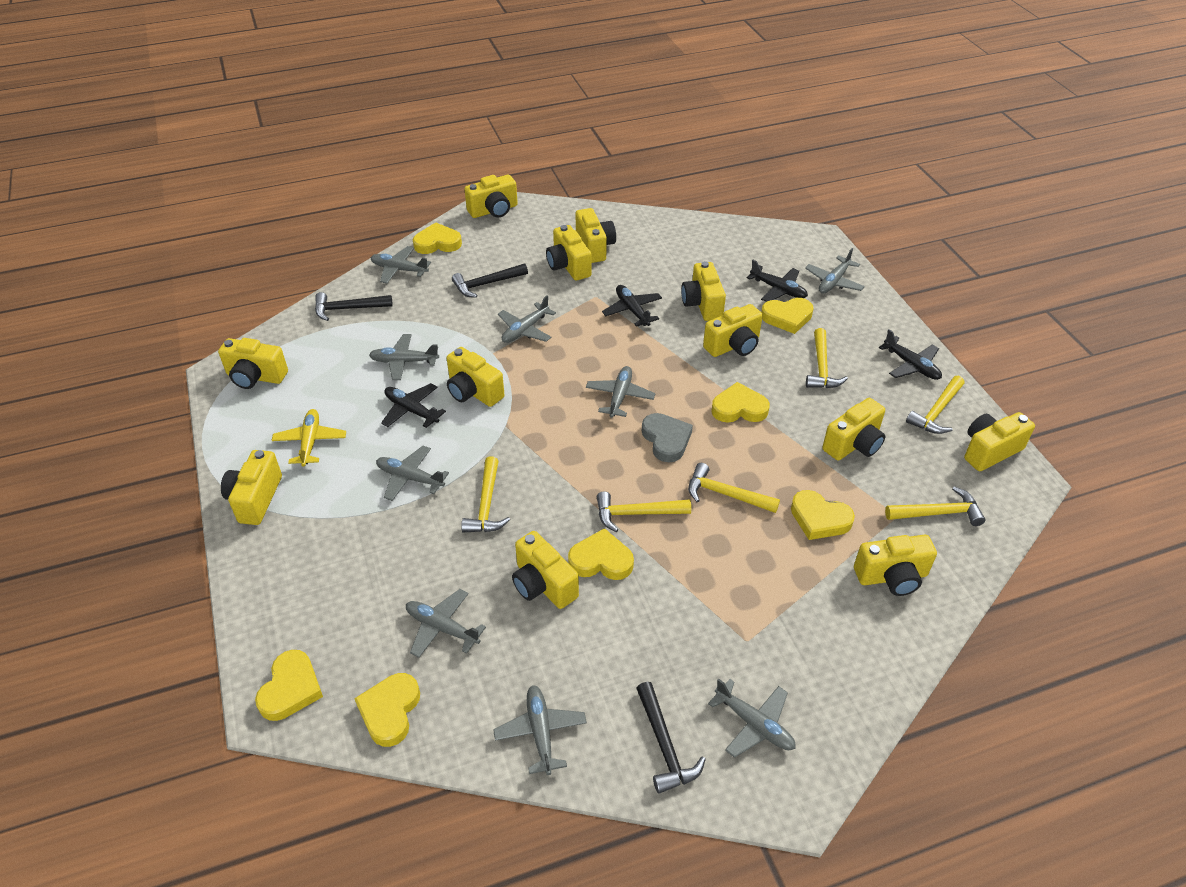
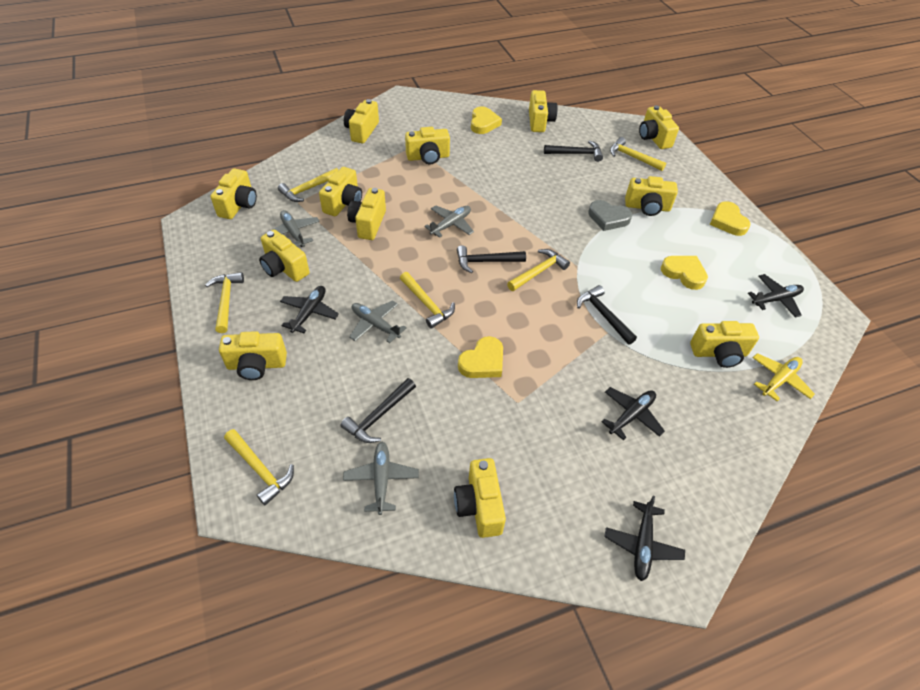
black hammer: 3 -> 4
grey plane: 9 -> 4
yellow heart: 7 -> 4

